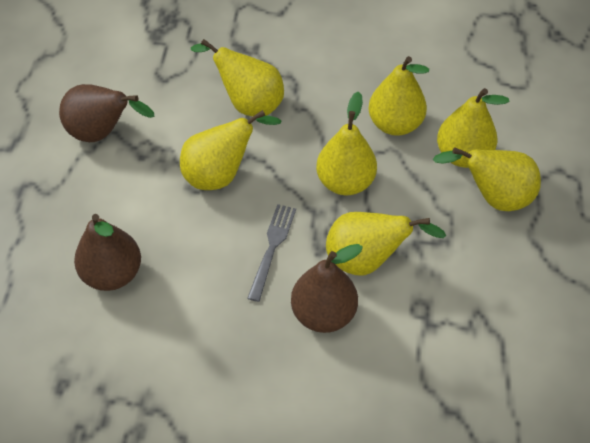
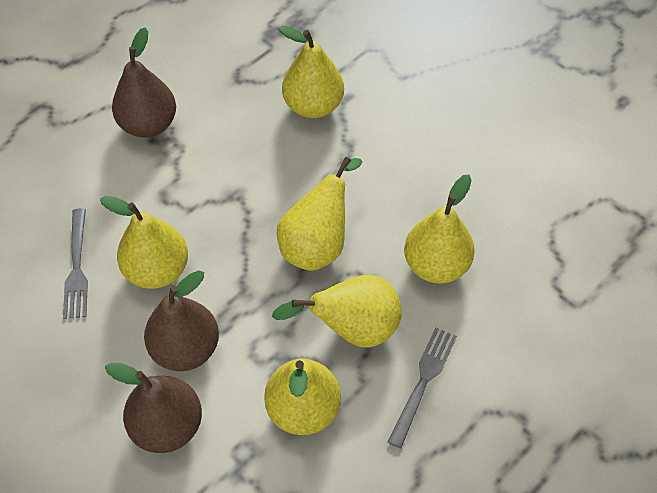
grey fork: 1 -> 2
yellow pear: 7 -> 6

